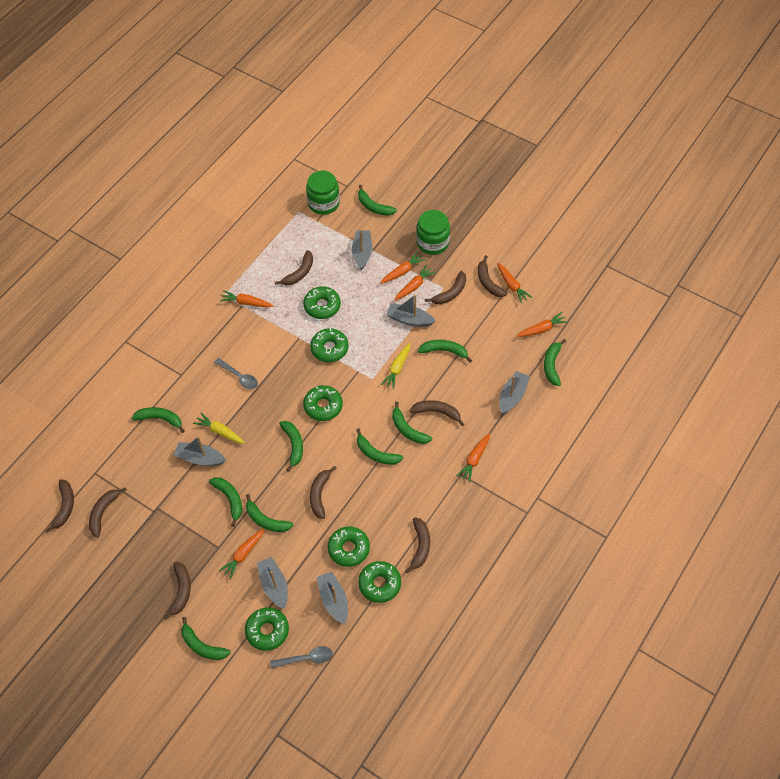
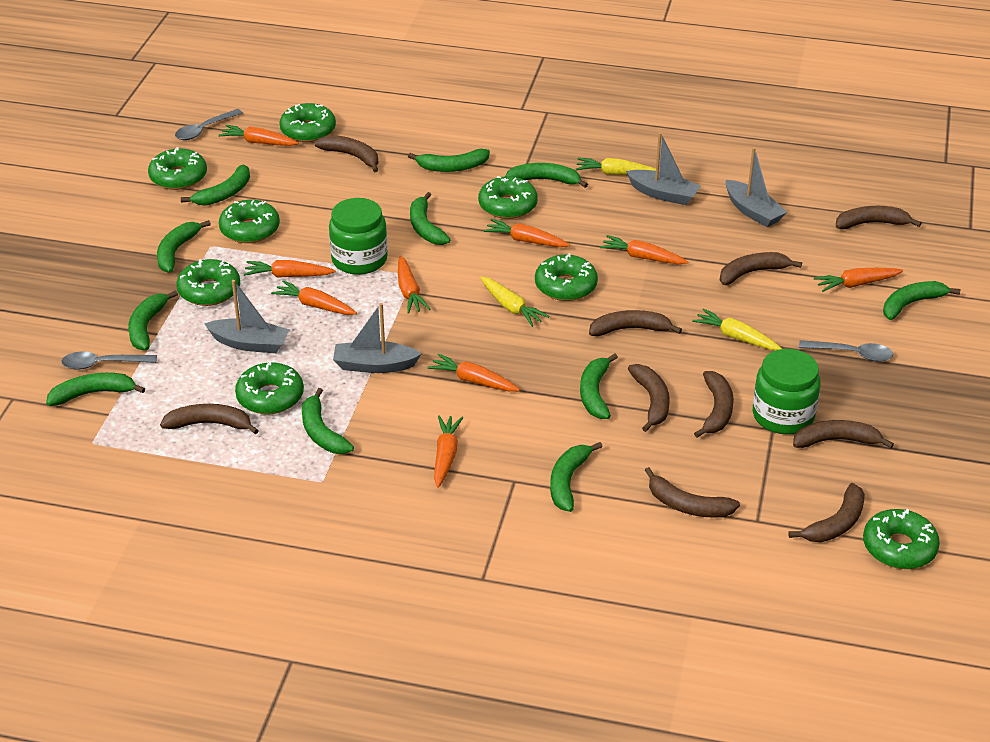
brown banana: 9 -> 10
green banana: 10 -> 11
green donut: 6 -> 8
grey boat: 6 -> 4
grey spoon: 2 -> 3
orange carrot: 7 -> 9
yellow carrot: 2 -> 3

